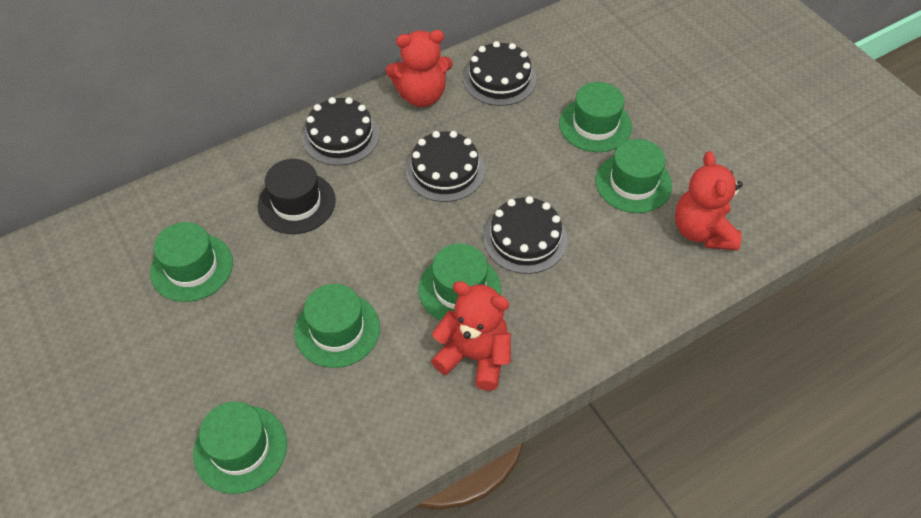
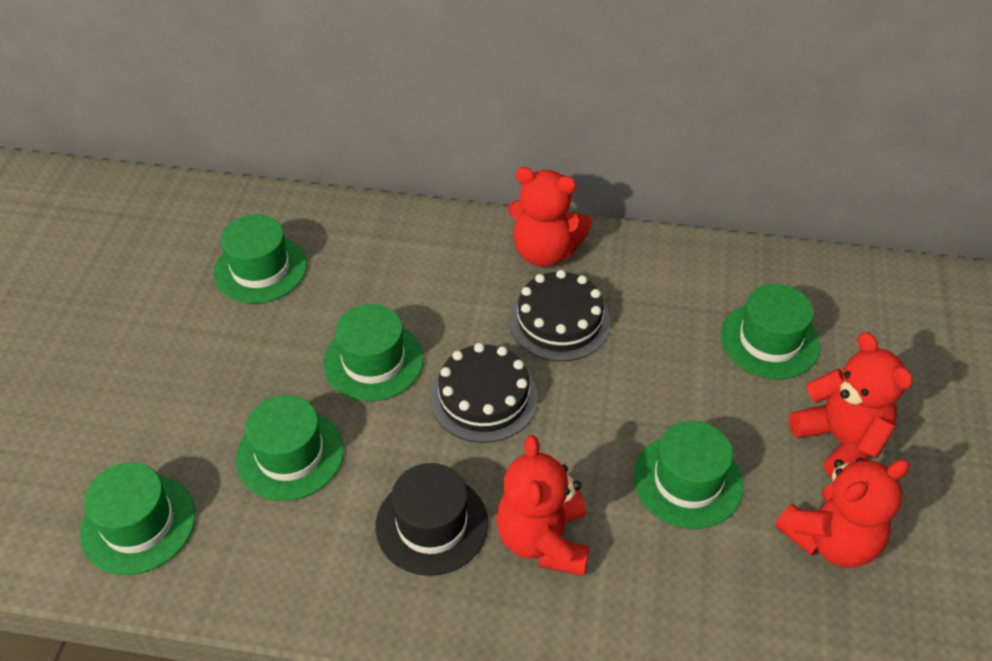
black cake: 4 -> 2
red teddy bear: 3 -> 4

